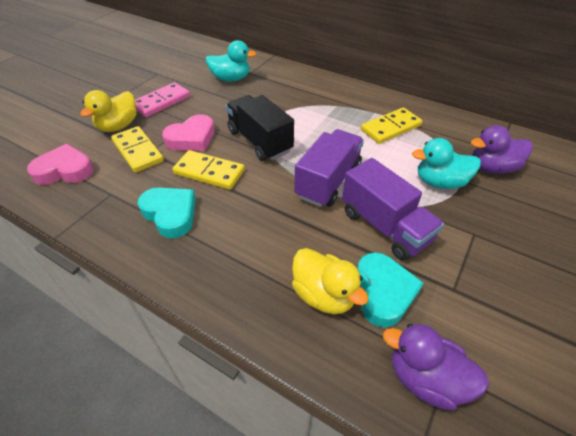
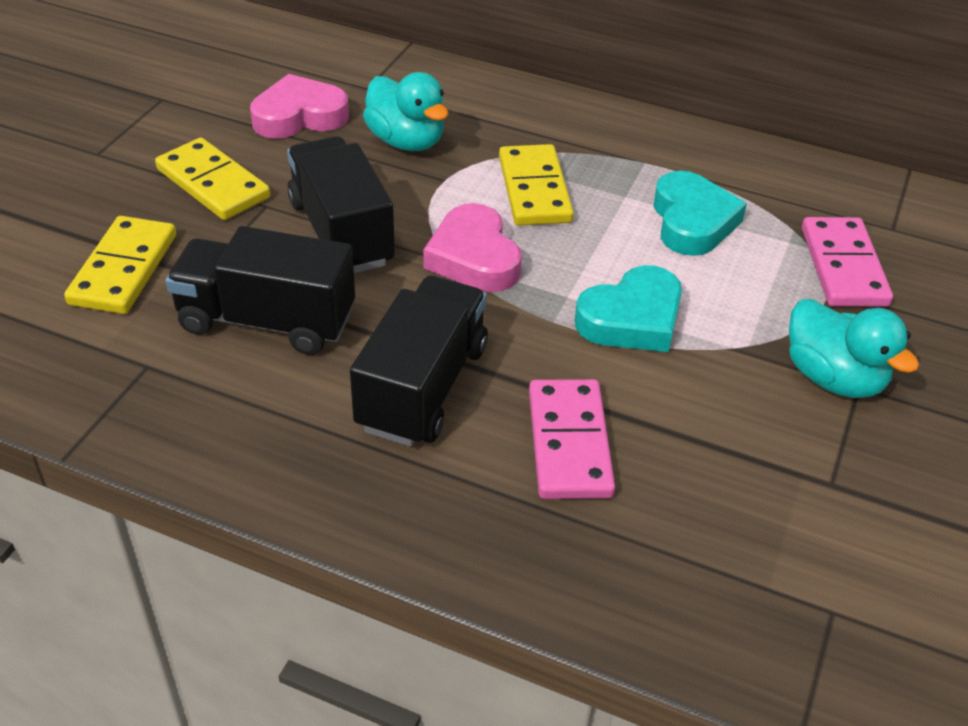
black truck: 1 -> 3
pink domino: 1 -> 2
purple duck: 2 -> 0
purple truck: 2 -> 0
yellow duck: 2 -> 0

